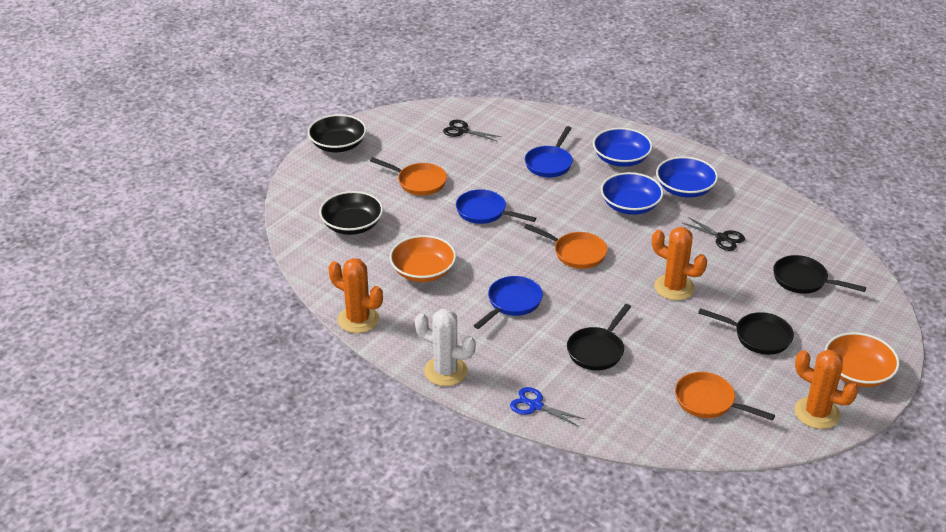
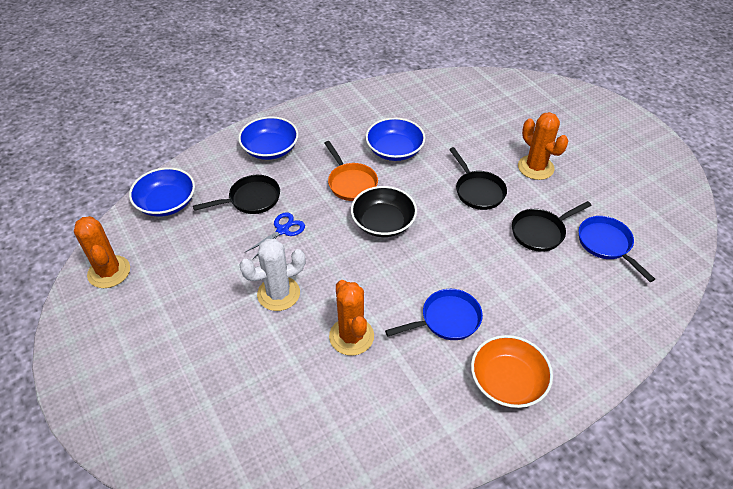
black bowl: 2 -> 1
black scissors: 2 -> 0
blue pan: 3 -> 2
orange bowl: 2 -> 1
orange pan: 3 -> 1

